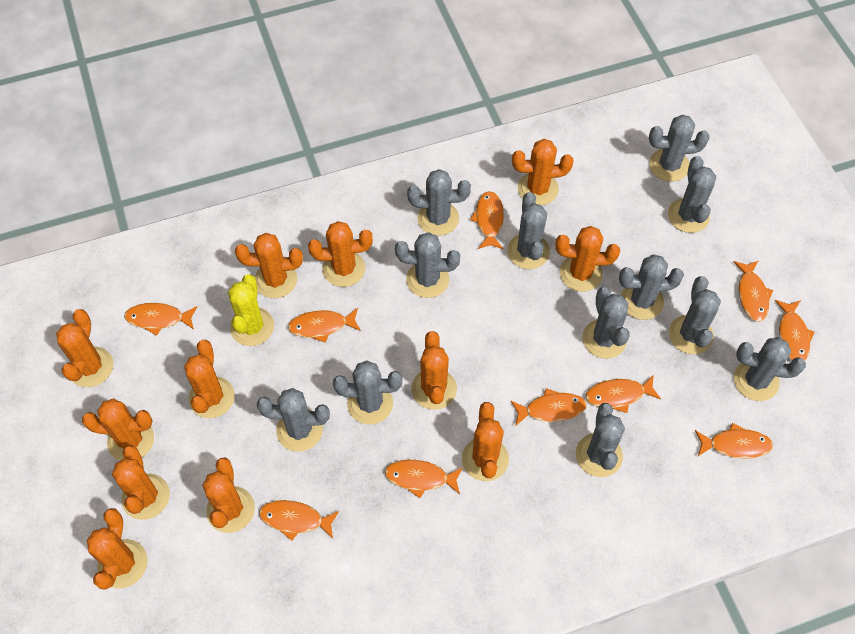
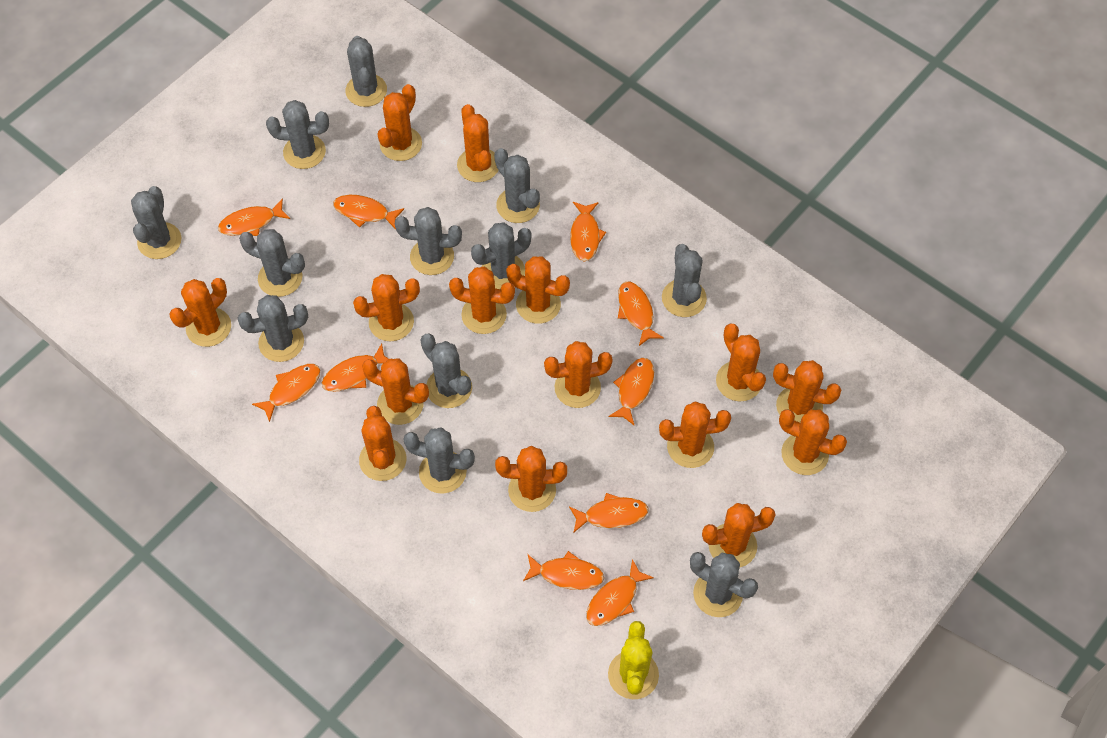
orange cactus: 12 -> 15

